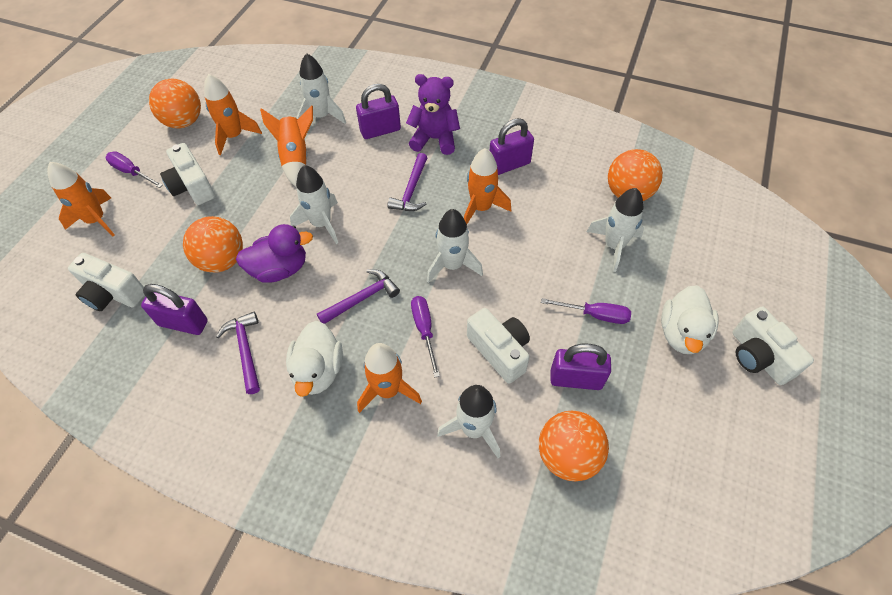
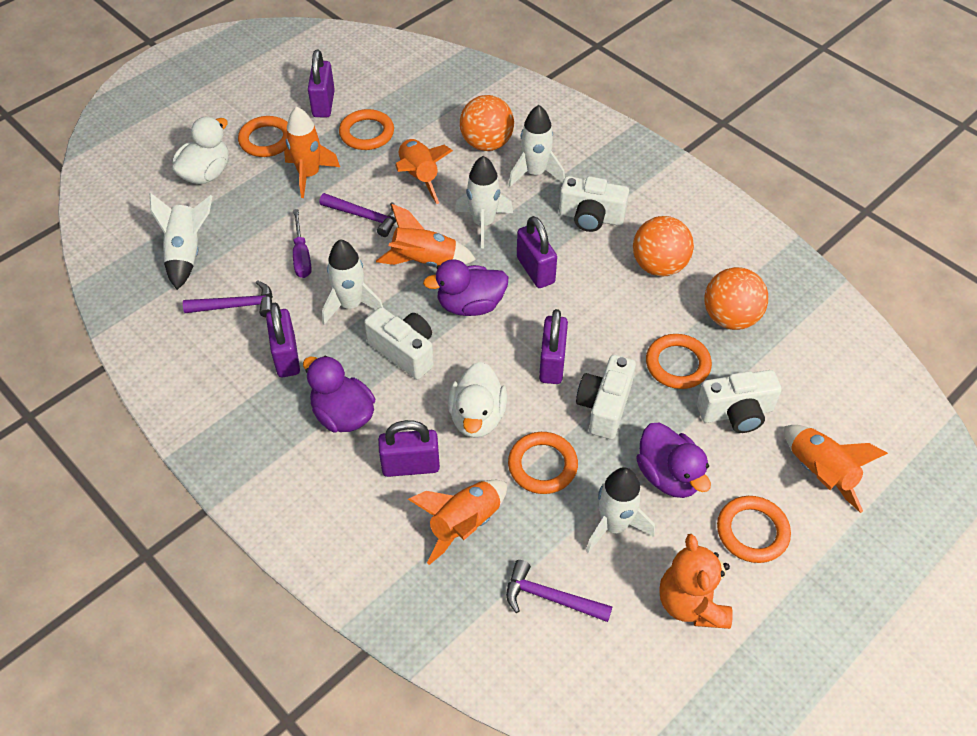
orange ball: 4 -> 3
orange ring: 0 -> 5
orange teddy bear: 0 -> 1
purple duck: 1 -> 3
purple padlock: 4 -> 5
purple screwdriver: 3 -> 1
purple teddy bear: 1 -> 0

